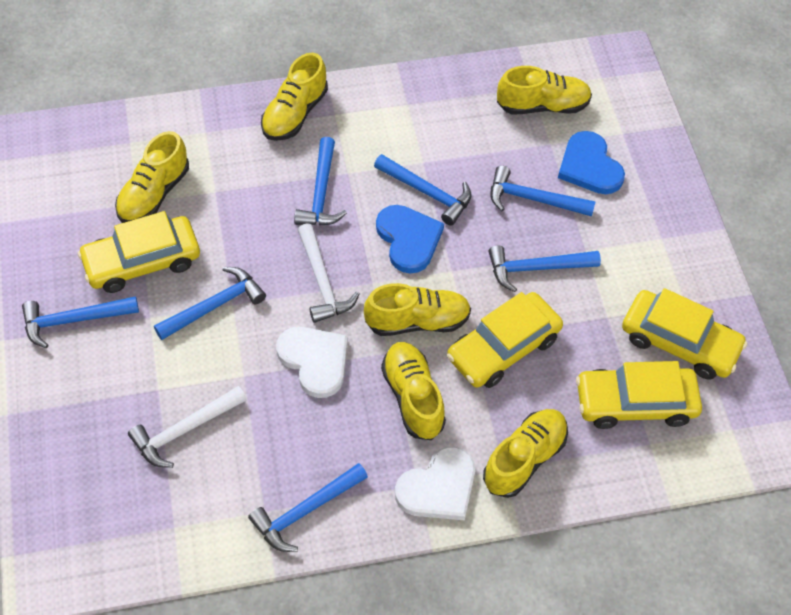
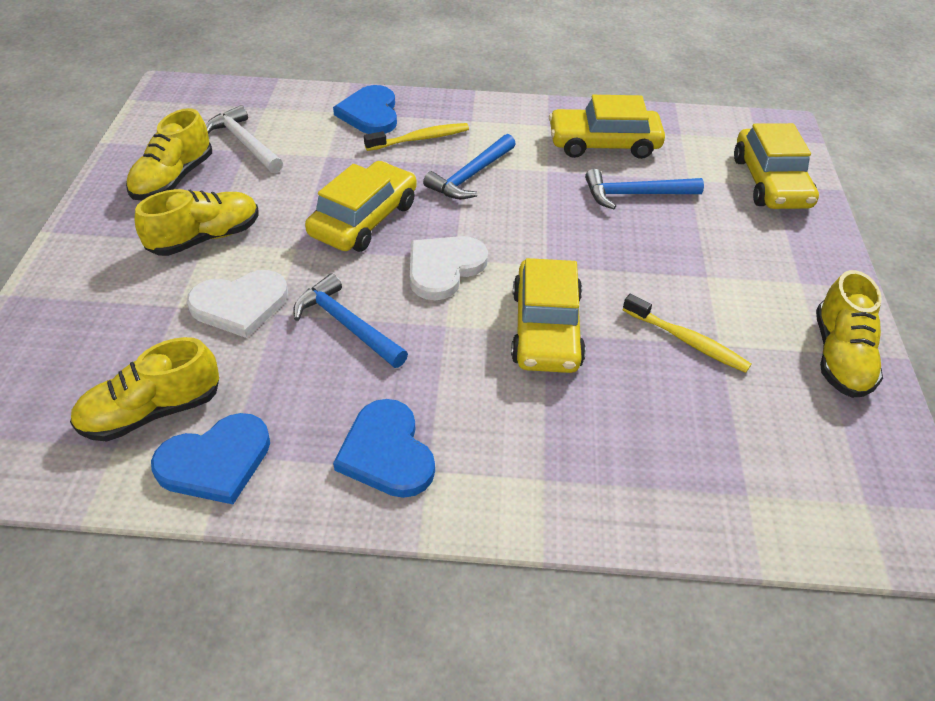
blue hammer: 7 -> 3
blue heart: 2 -> 3
white hammer: 2 -> 1
yellow shoe: 6 -> 4
yellow toothbrush: 0 -> 2

